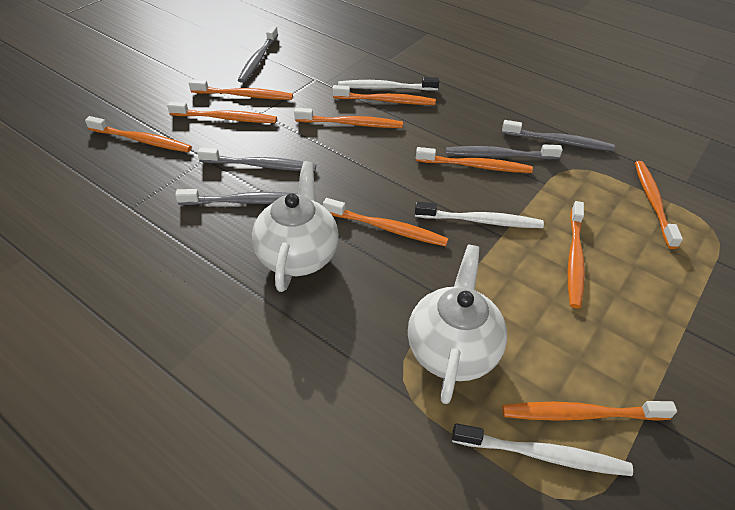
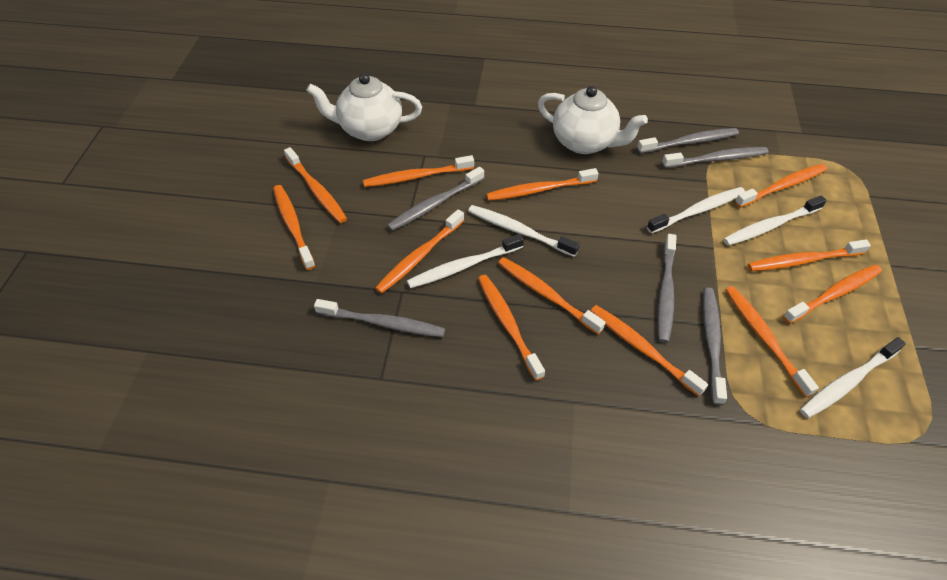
grey toothbrush: 5 -> 6
orange toothbrush: 10 -> 12
white toothbrush: 3 -> 5

